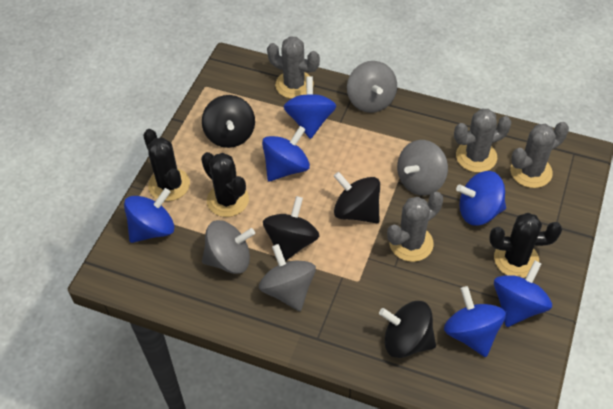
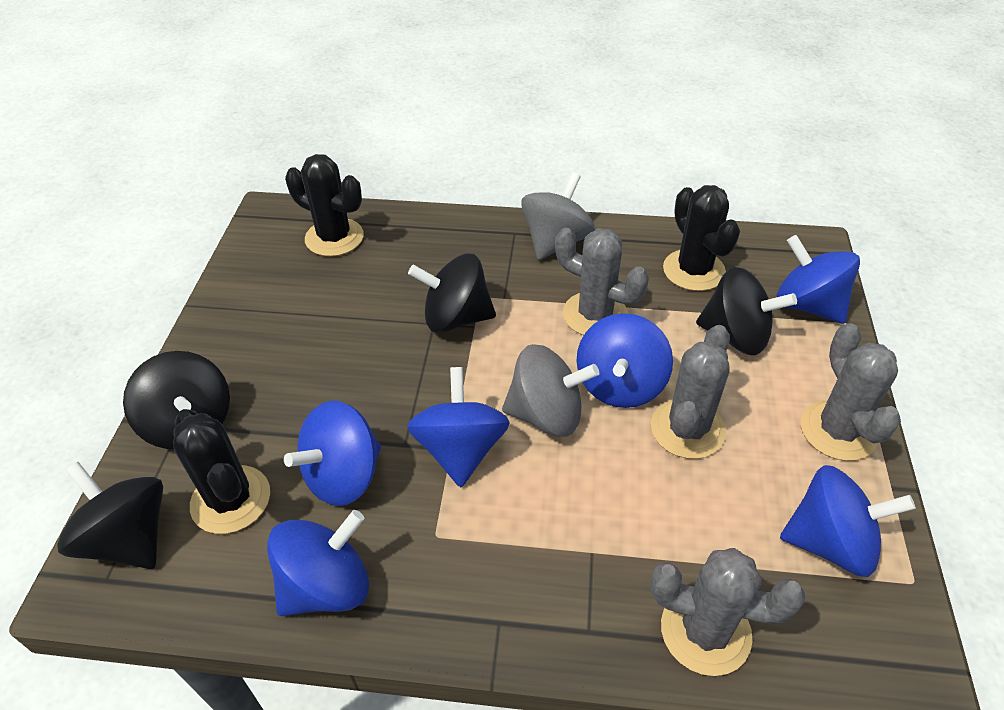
grey spinning top: 4 -> 2

